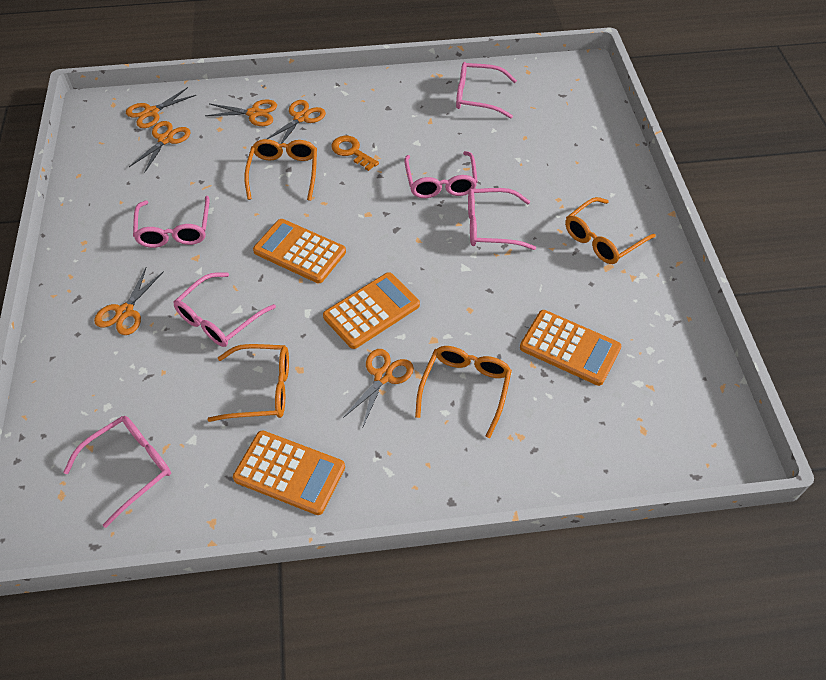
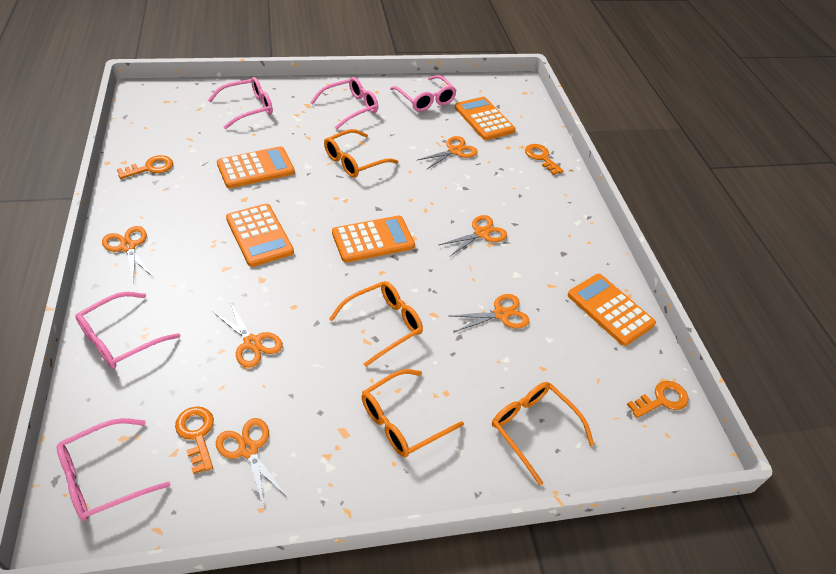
orange calculator: 4 -> 5
orange key: 1 -> 4
pink glasses: 6 -> 5

